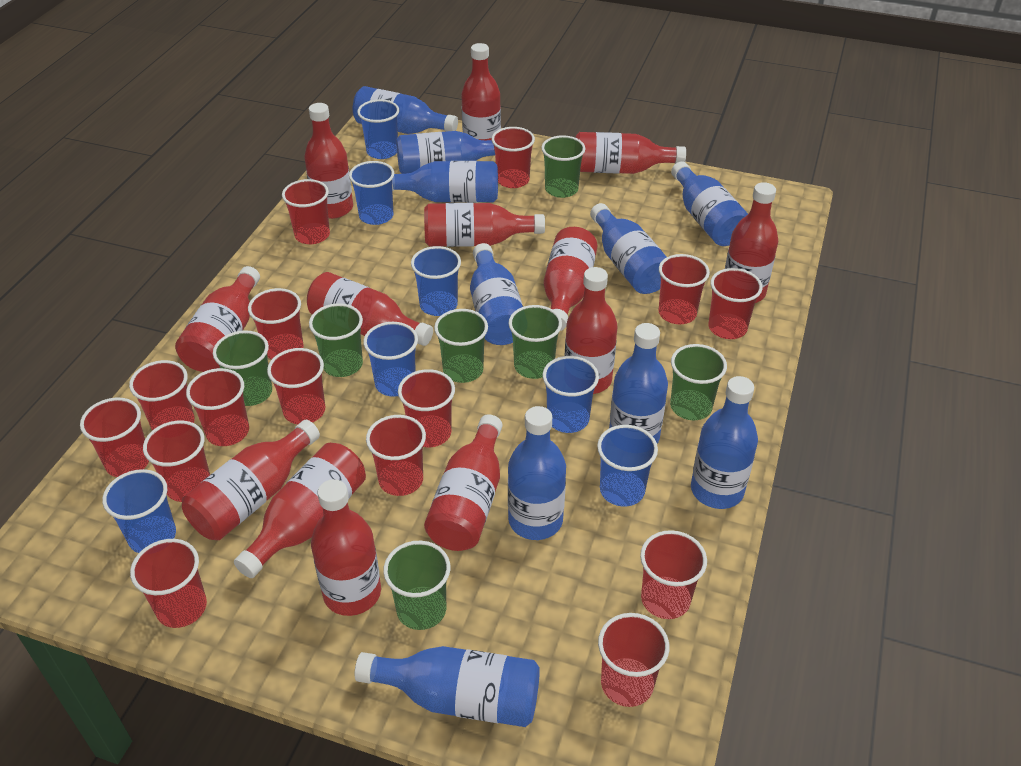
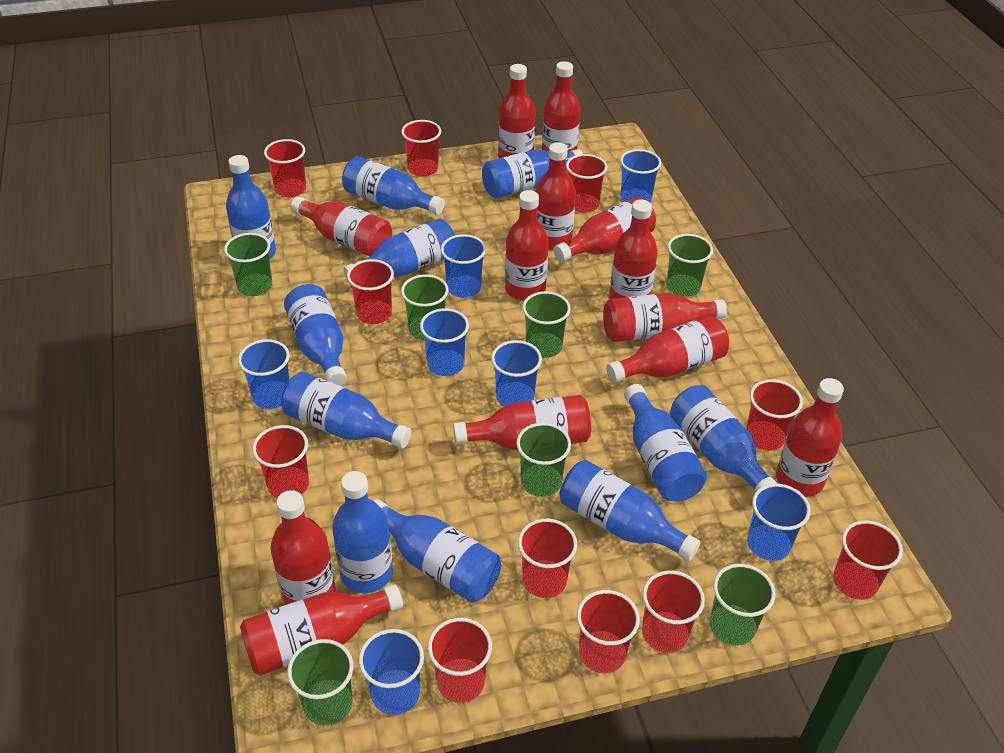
blue bottle: 10 -> 11
red cup: 15 -> 11

